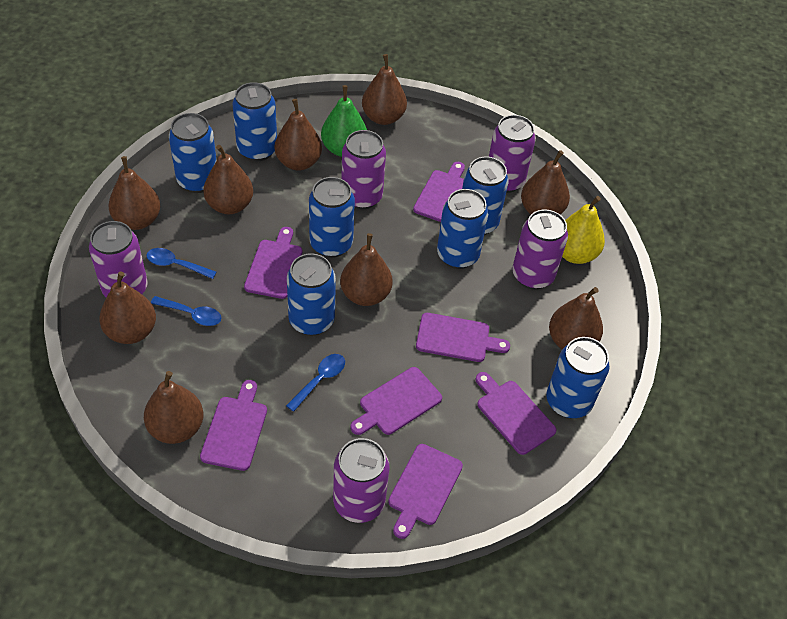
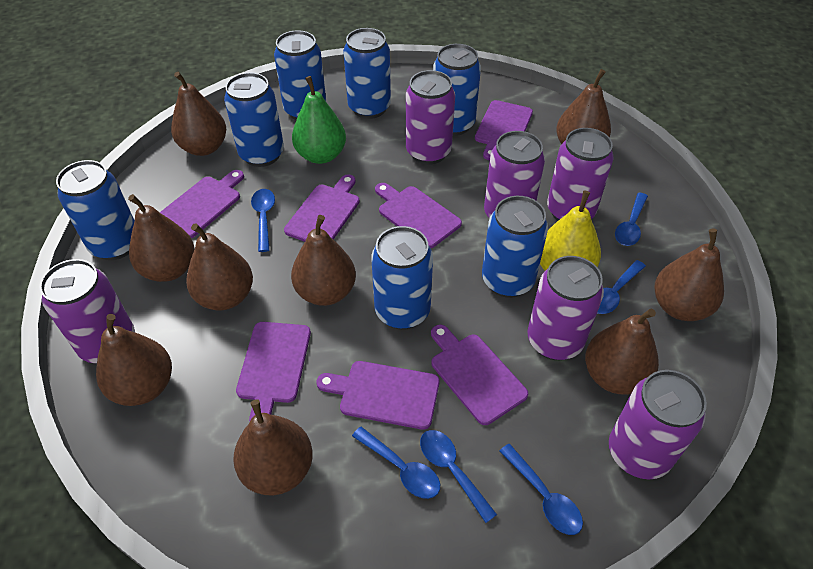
blue spoon: 3 -> 6
purple can: 5 -> 6

